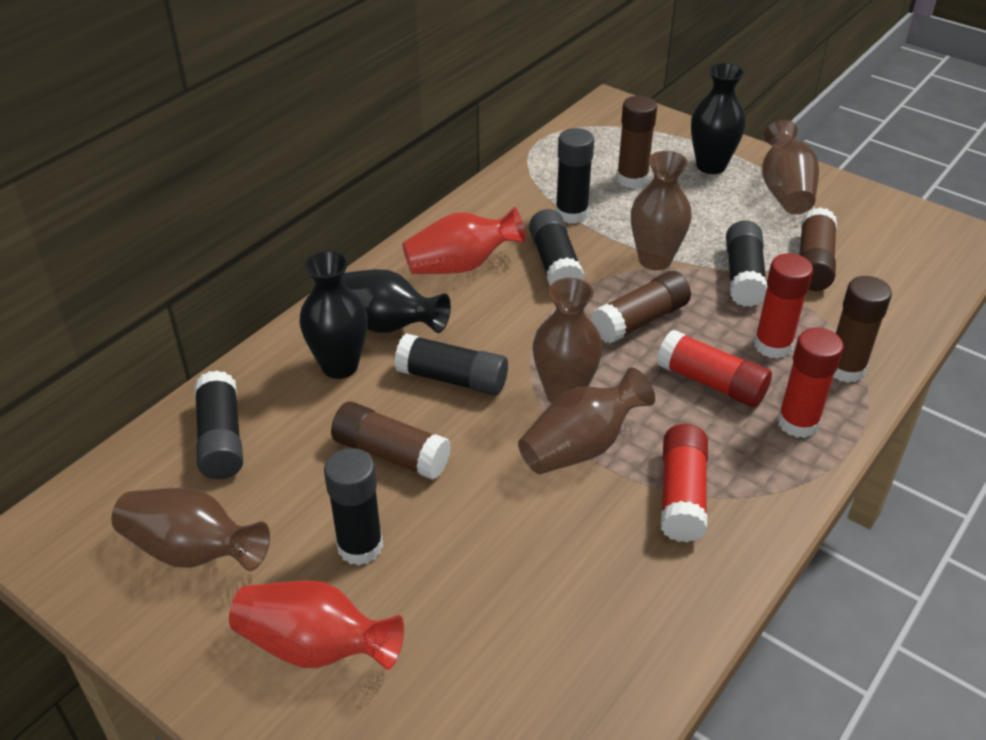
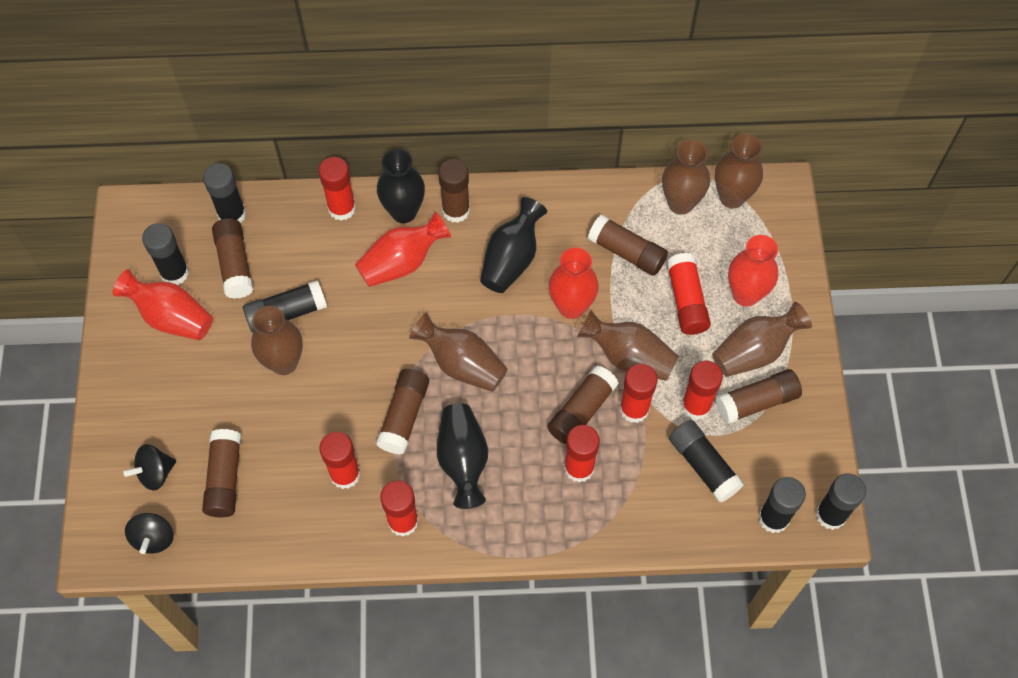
black spinning top: 0 -> 2
brown glue stick: 5 -> 7
brown vase: 5 -> 6
red glue stick: 4 -> 7
red vase: 2 -> 4

